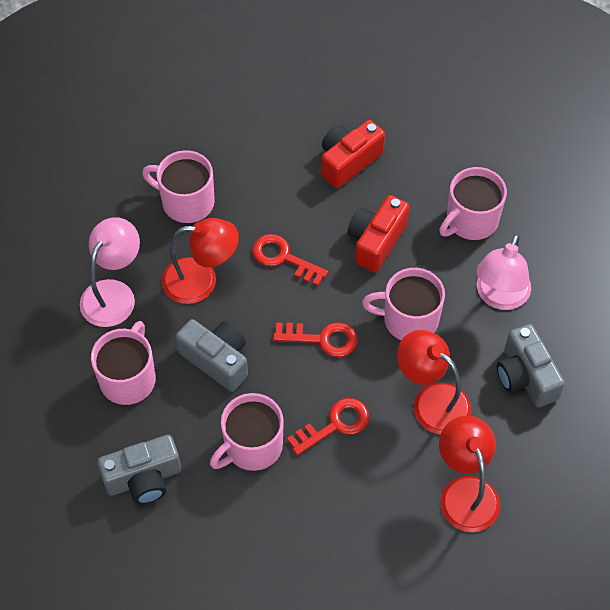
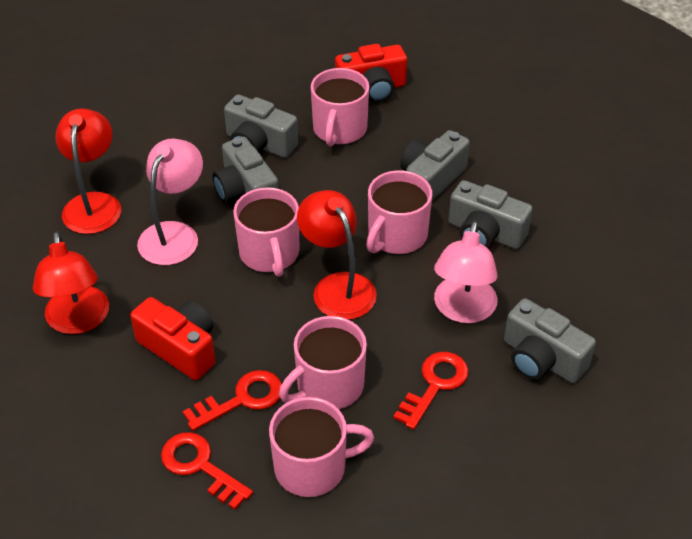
grey camera: 3 -> 5

